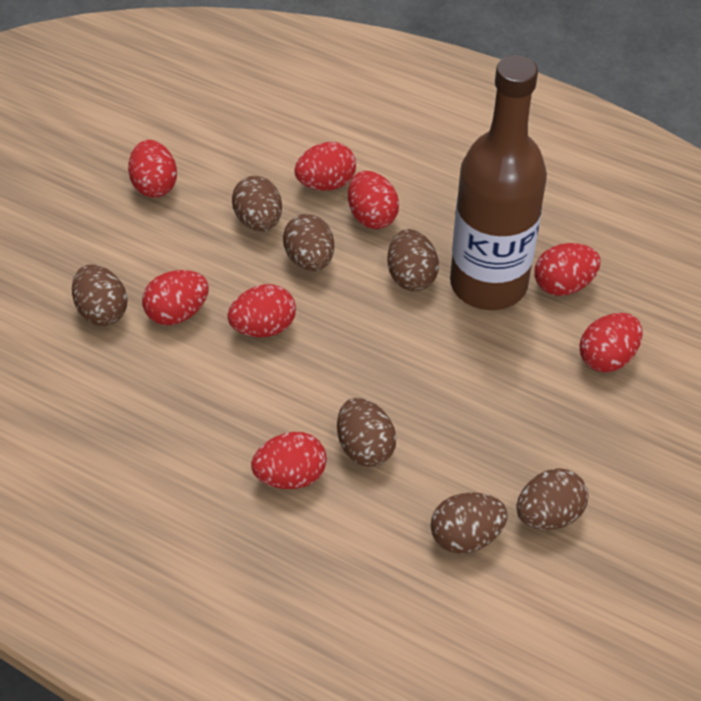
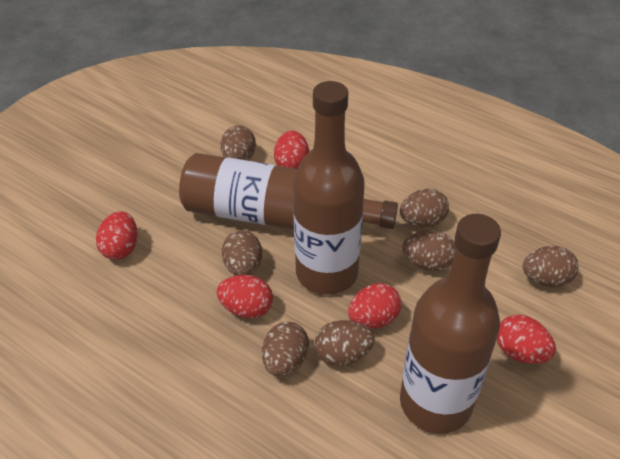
brown bottle: 1 -> 3
red egg: 8 -> 5

